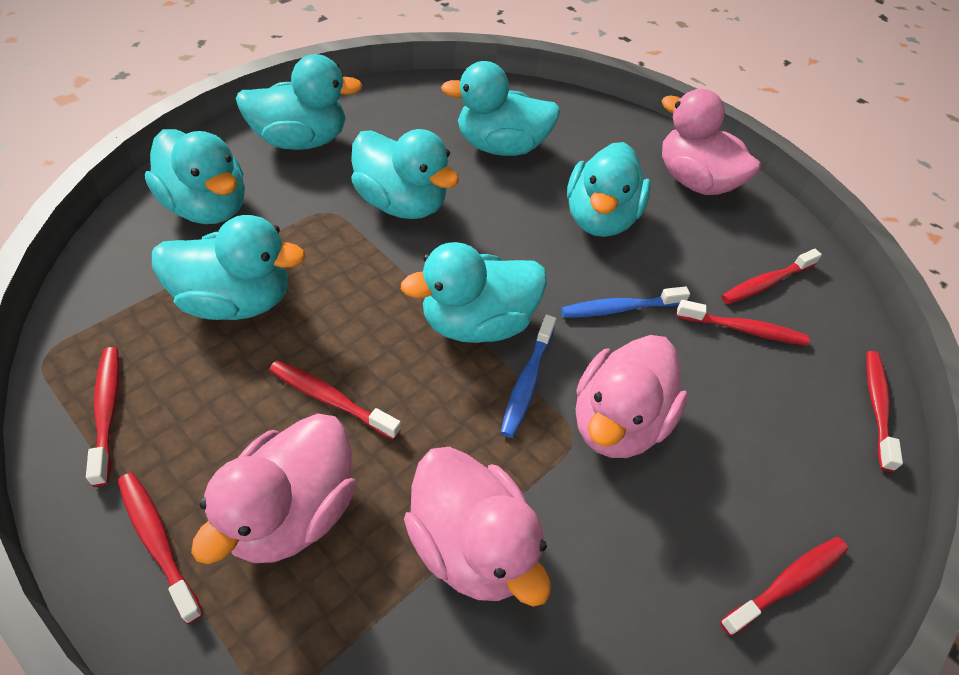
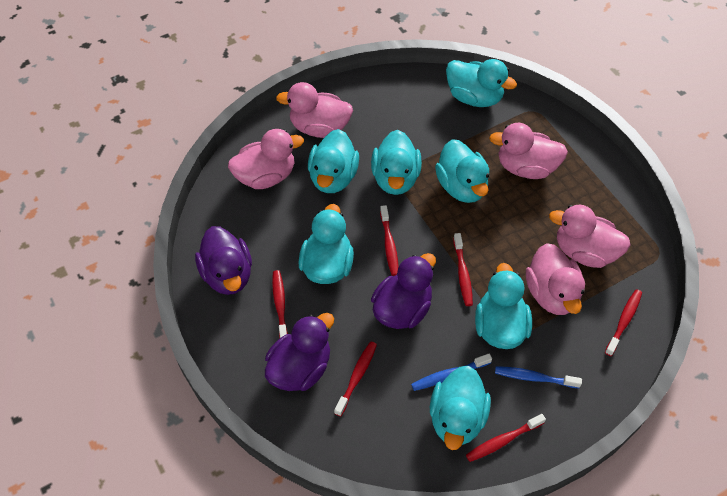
pink duck: 4 -> 5
purple duck: 0 -> 3
red toothbrush: 7 -> 6

